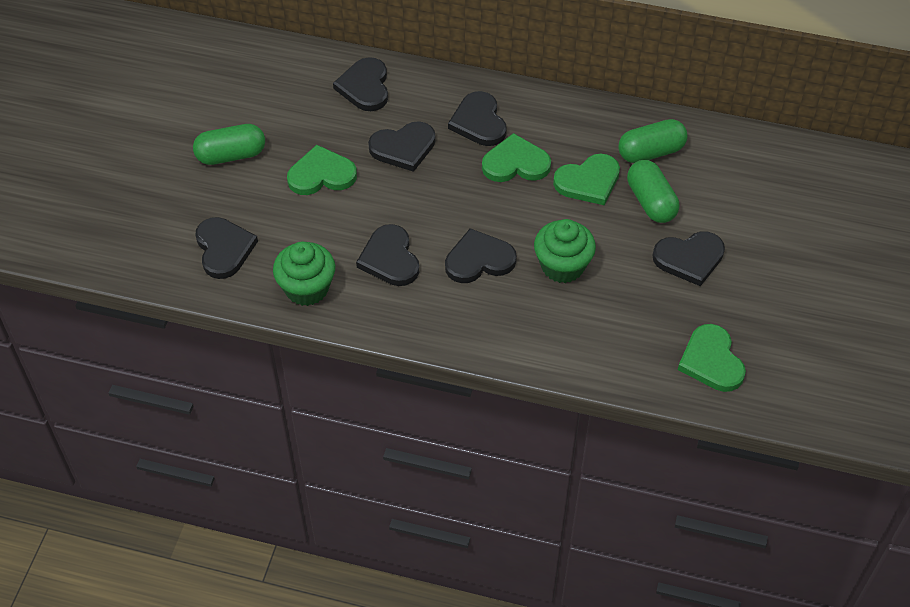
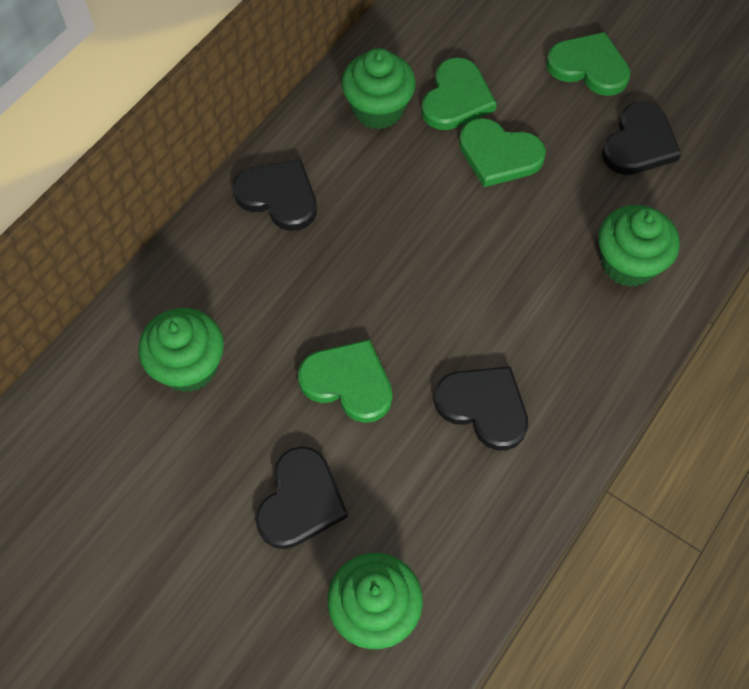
black heart: 7 -> 4
green capsule: 3 -> 0
green cupcake: 2 -> 4

